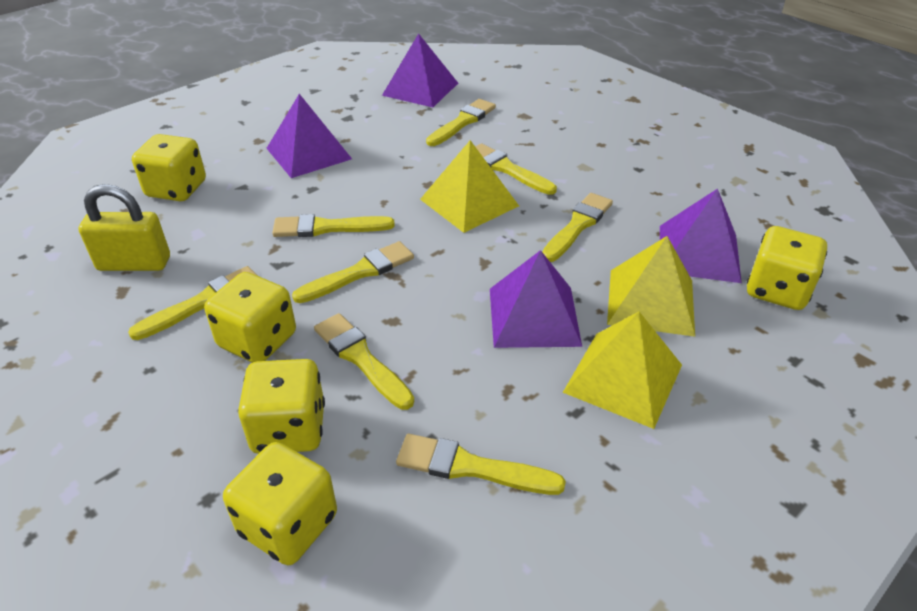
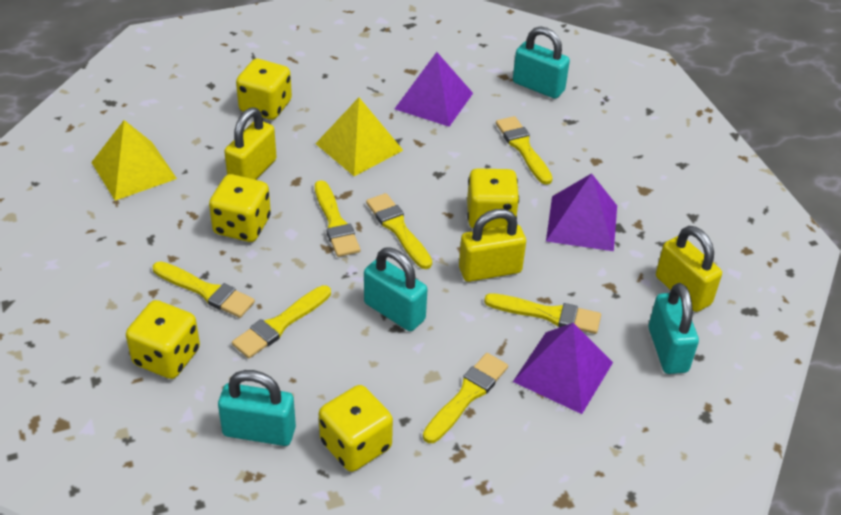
purple pyramid: 4 -> 3
turquoise padlock: 0 -> 4
yellow brush: 8 -> 7
yellow padlock: 1 -> 3
yellow pyramid: 3 -> 2

